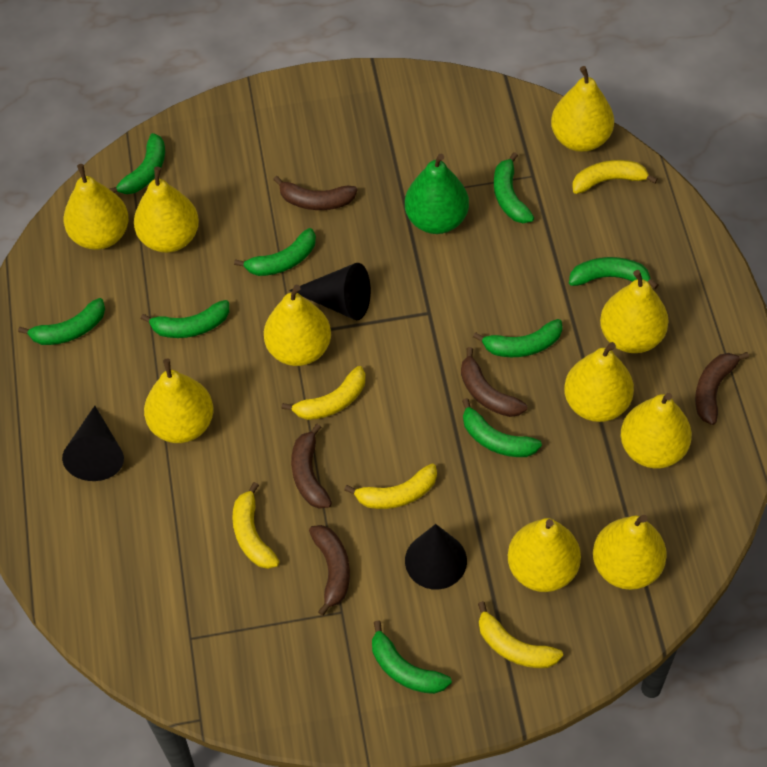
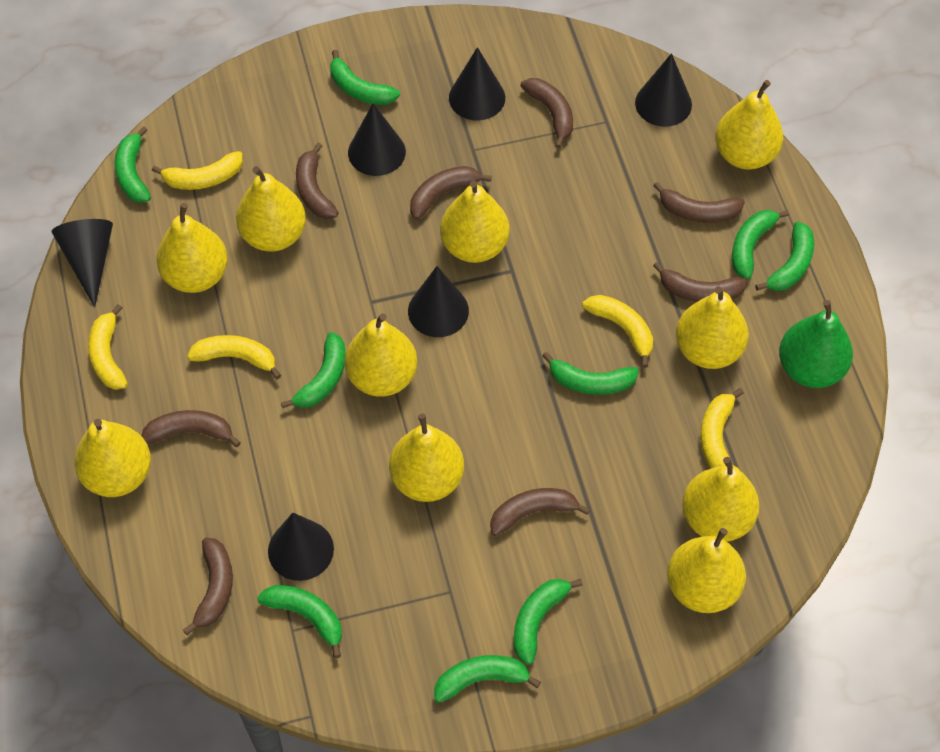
black cone: 3 -> 6
brown banana: 5 -> 8

